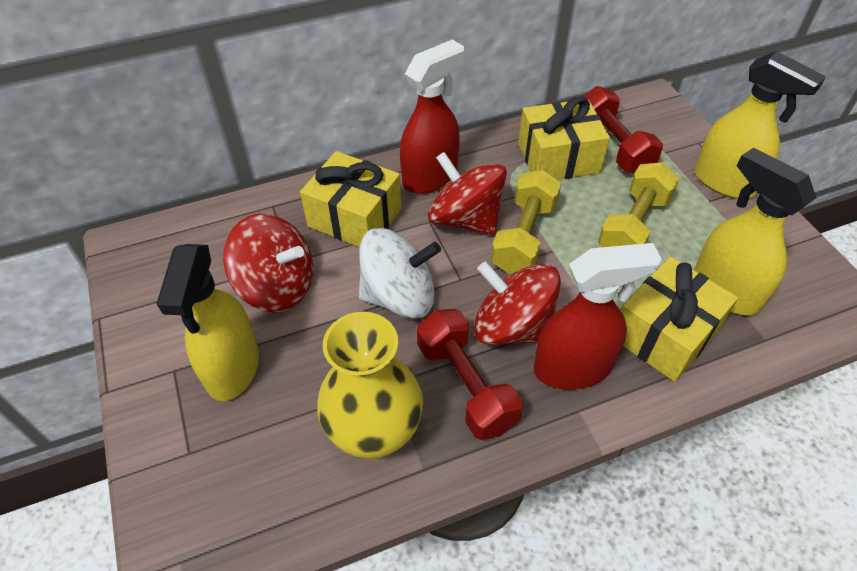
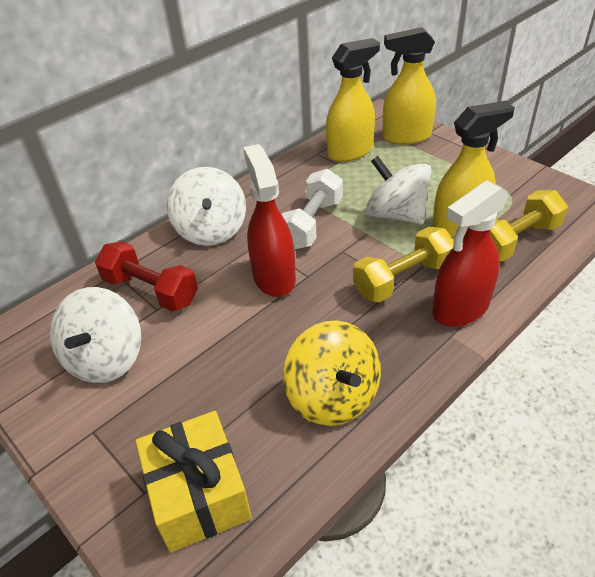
red dumbbell: 2 -> 1
red spinning top: 3 -> 0
white dumbbell: 0 -> 1
white spinning top: 1 -> 3
yellow gift: 3 -> 1
yellow spinning top: 0 -> 1
yellow vase: 1 -> 0

